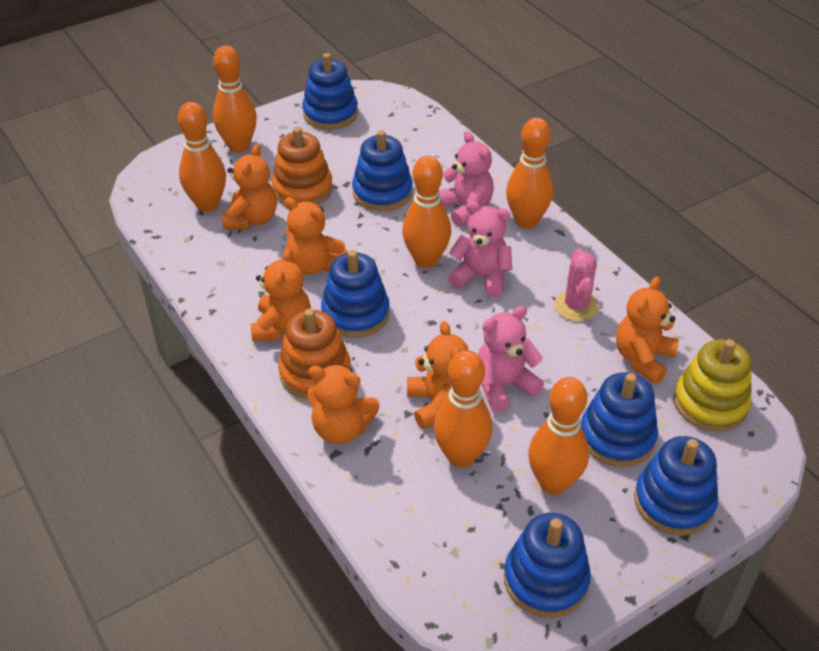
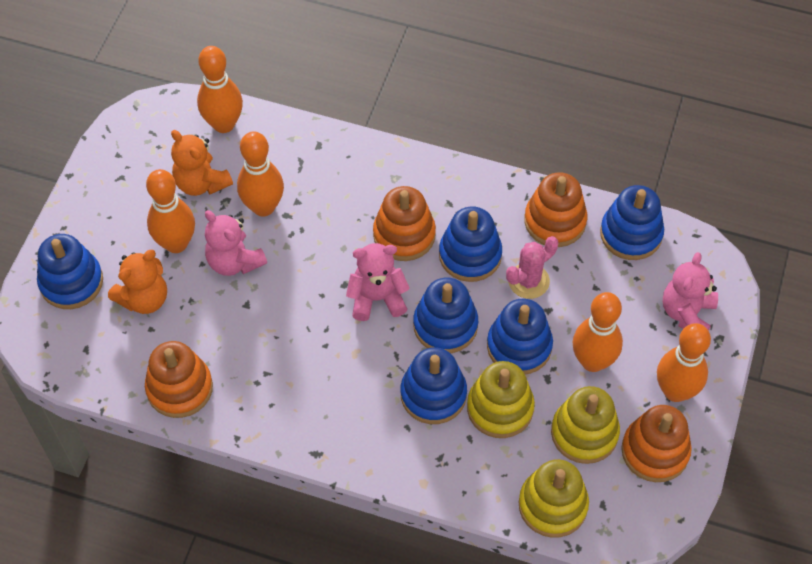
orange bowling pin: 6 -> 5
orange stacking toy: 2 -> 4
orange teddy bear: 6 -> 2
yellow stacking toy: 1 -> 3

